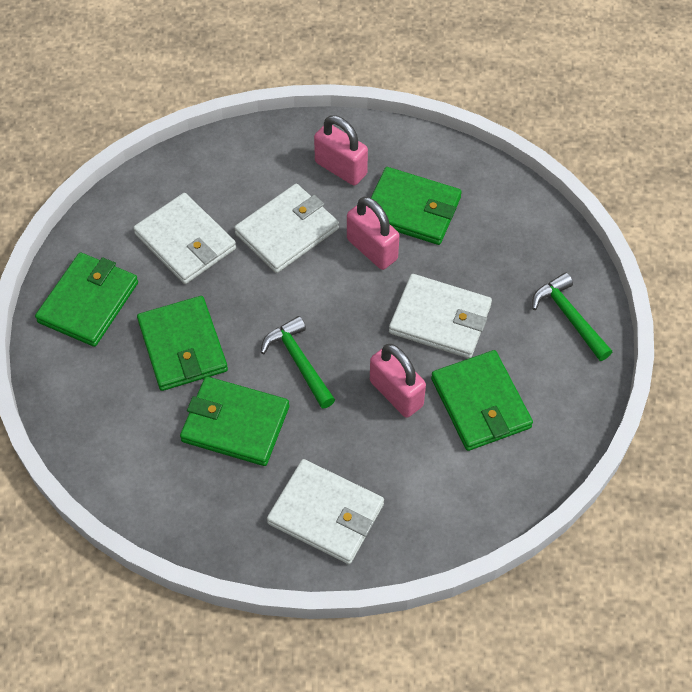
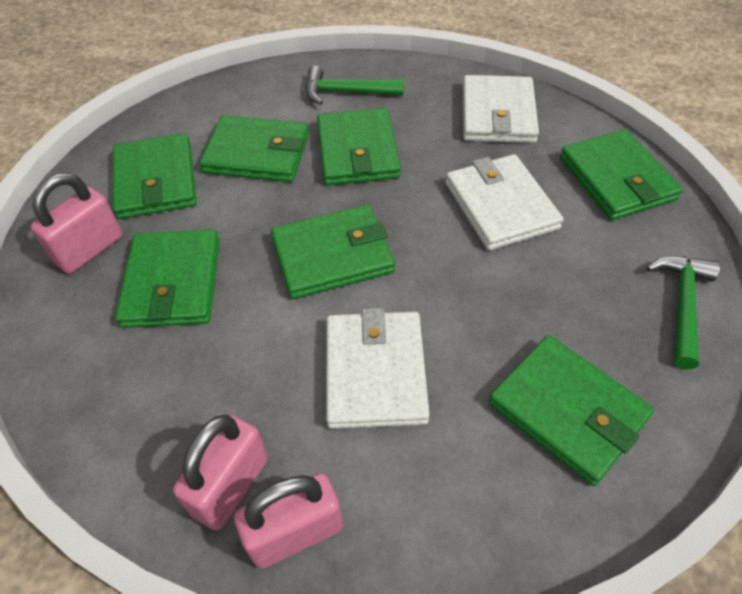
green wallet: 5 -> 7
white wallet: 4 -> 3

